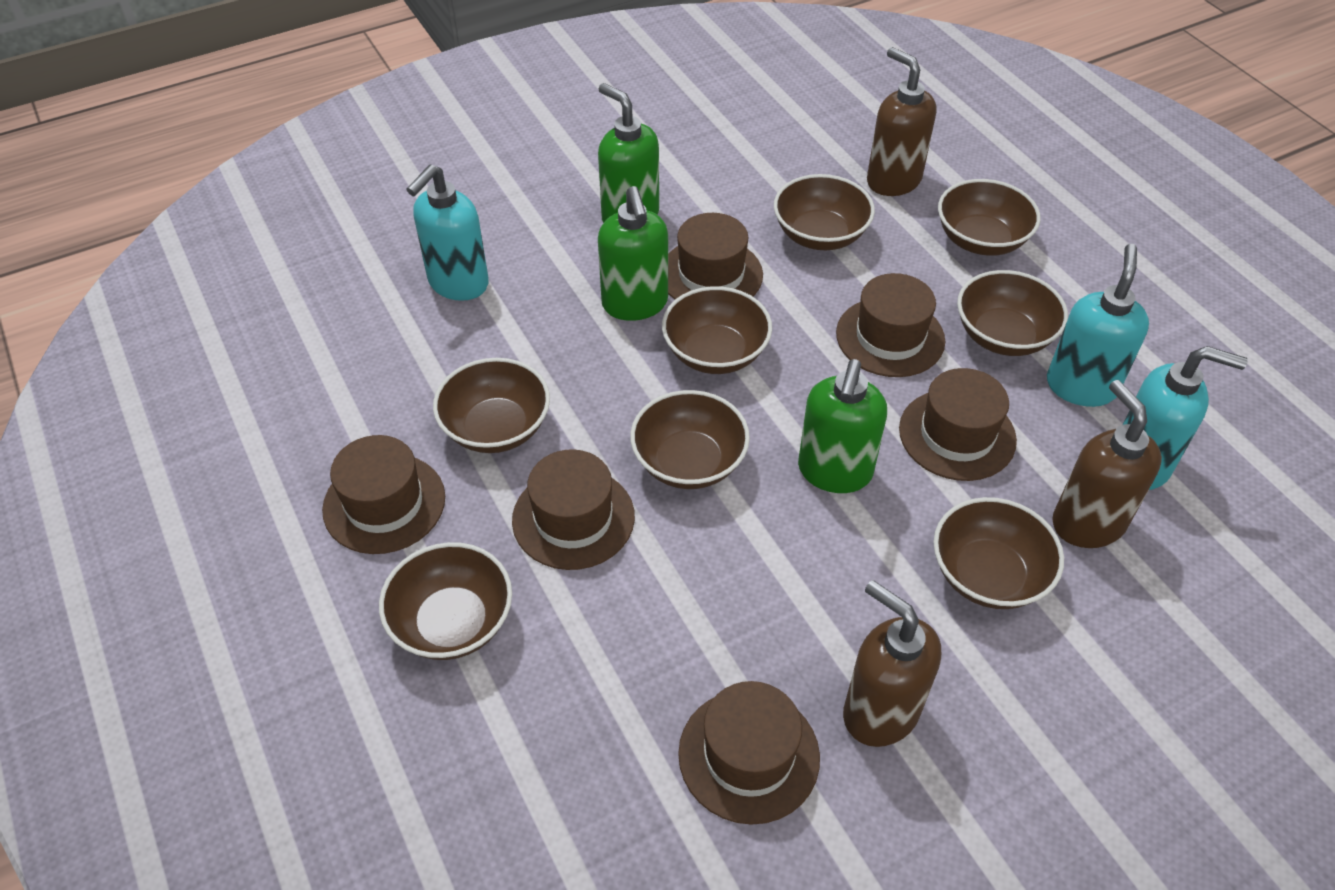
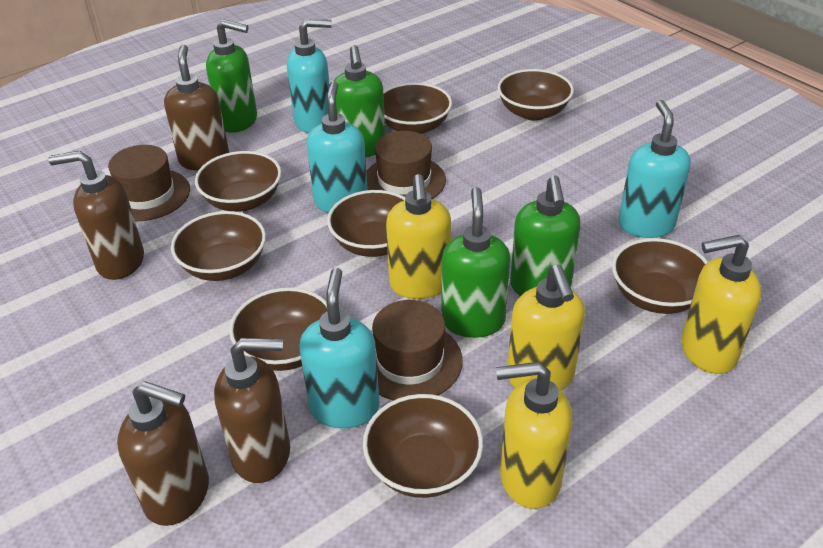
brown hat: 6 -> 3
brown soap dispenser: 3 -> 4
green soap dispenser: 3 -> 4
turquoise soap dispenser: 3 -> 4
yellow soap dispenser: 0 -> 4

